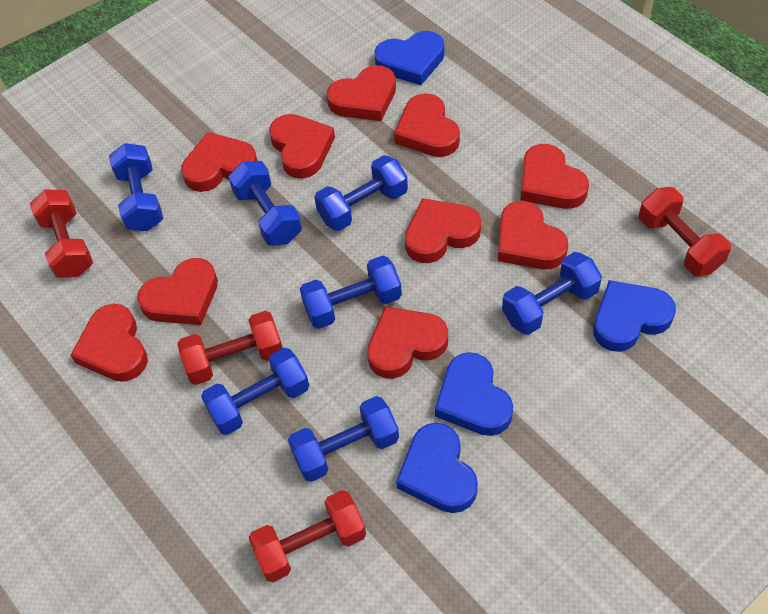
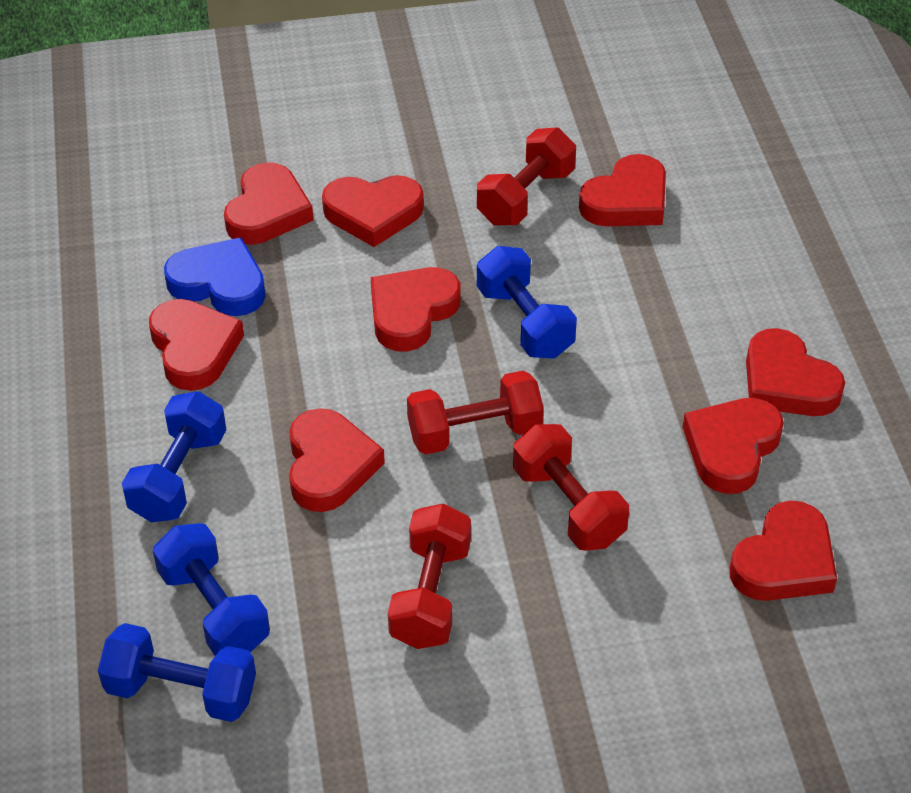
blue dumbbell: 7 -> 4
blue heart: 4 -> 1
red heart: 10 -> 9

